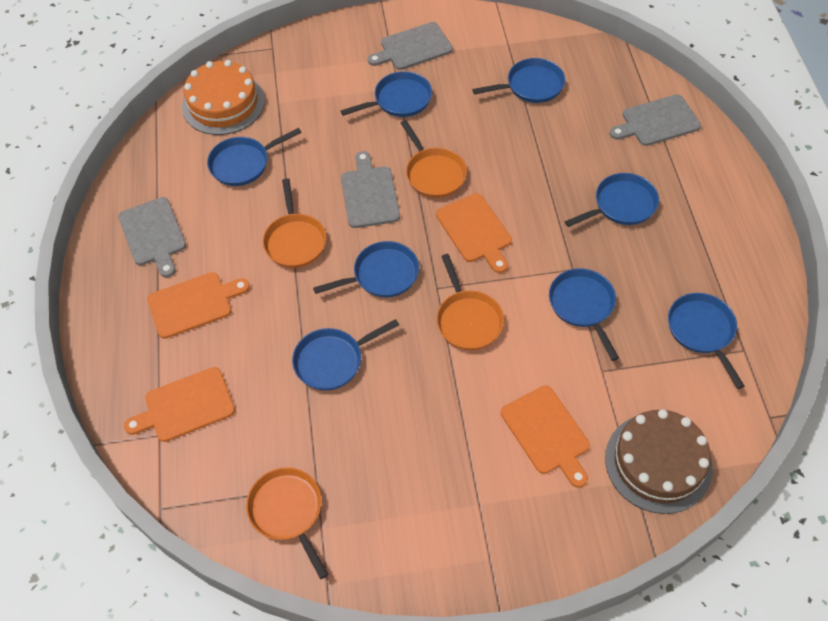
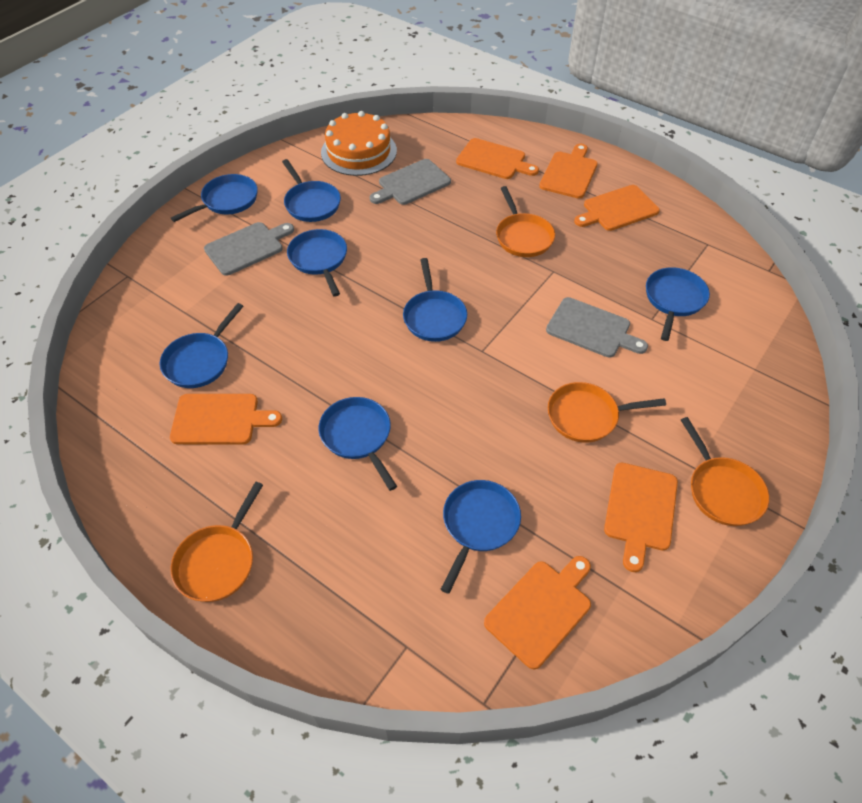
brown cake: 1 -> 0
grey cutting board: 4 -> 3
orange cutting board: 4 -> 6

